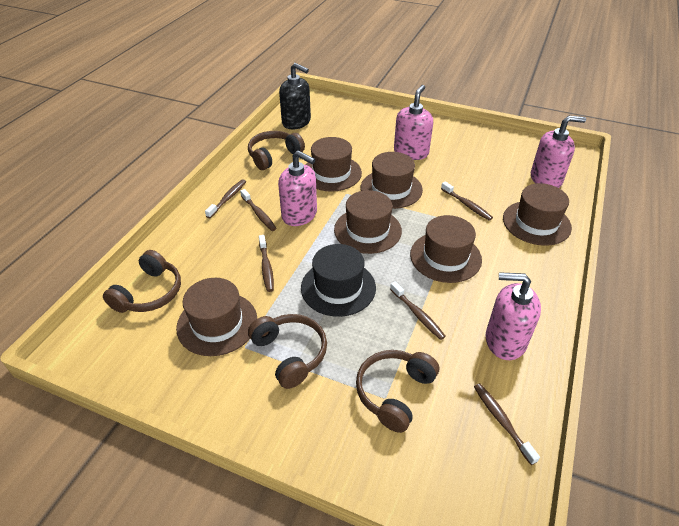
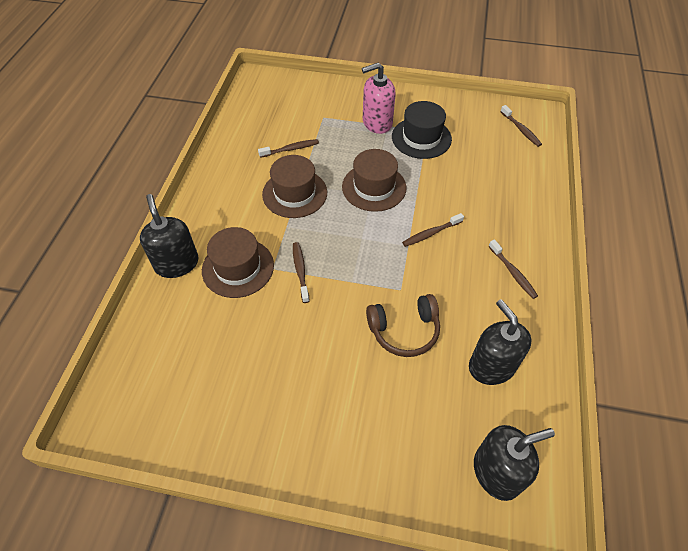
black soap dispenser: 1 -> 3
brown hat: 6 -> 3
brown headphones: 4 -> 1
brown toothbrush: 6 -> 5
pink soap dispenser: 4 -> 1

